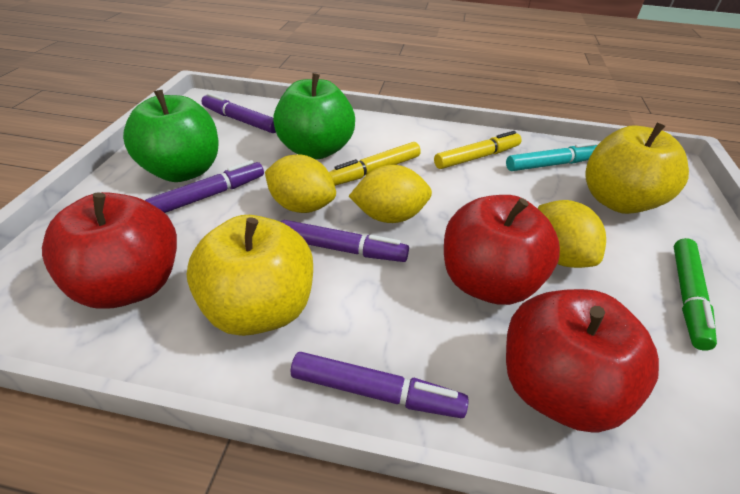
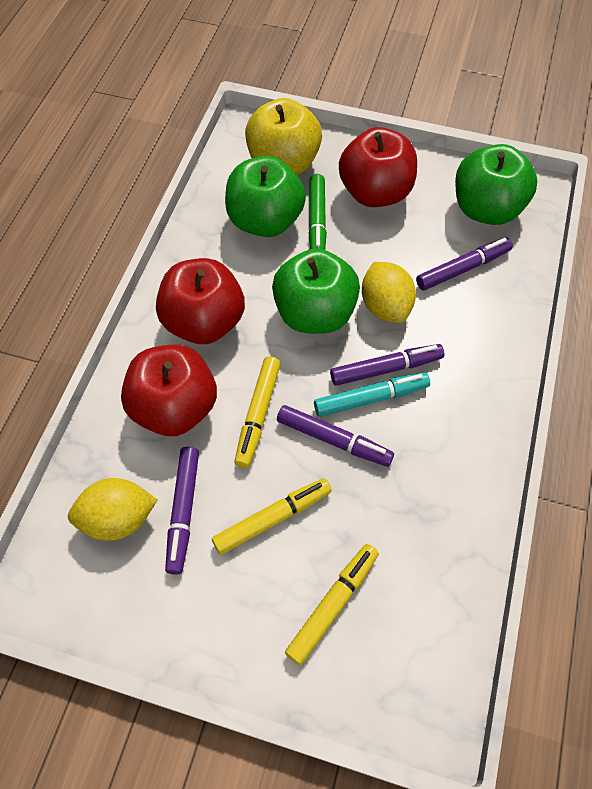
green apple: 2 -> 3
yellow apple: 2 -> 1
yellow lemon: 3 -> 2
yellow marker: 2 -> 3

